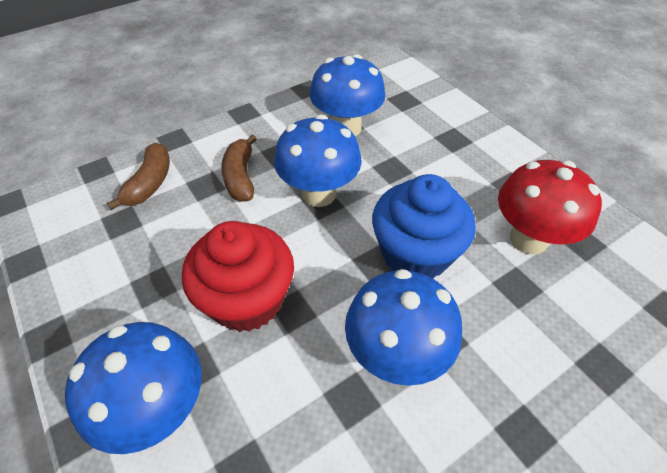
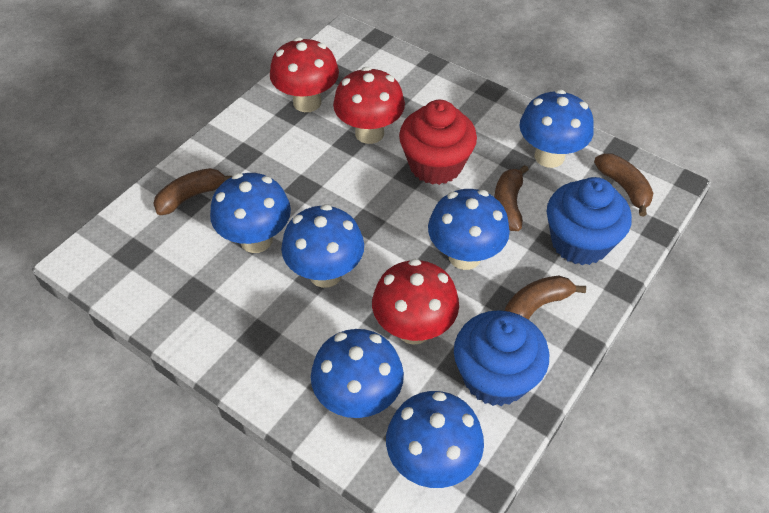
blue cupcake: 1 -> 2
blue mushroom: 4 -> 6
brown banana: 2 -> 4
red mushroom: 1 -> 3

